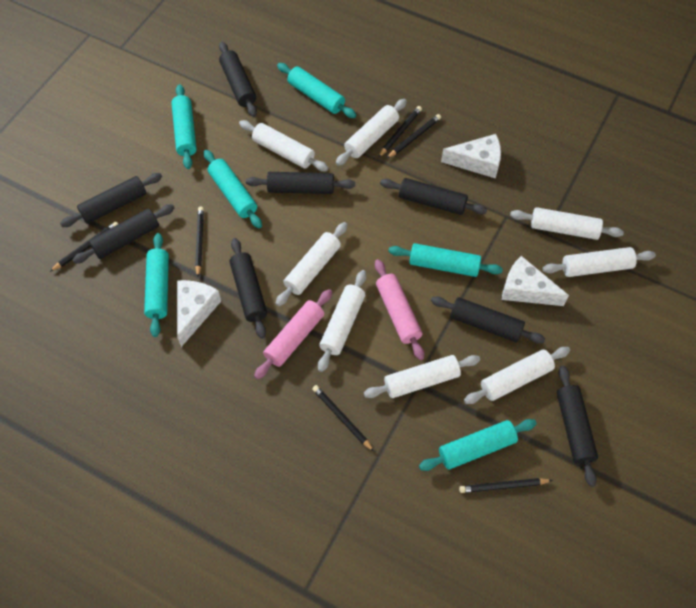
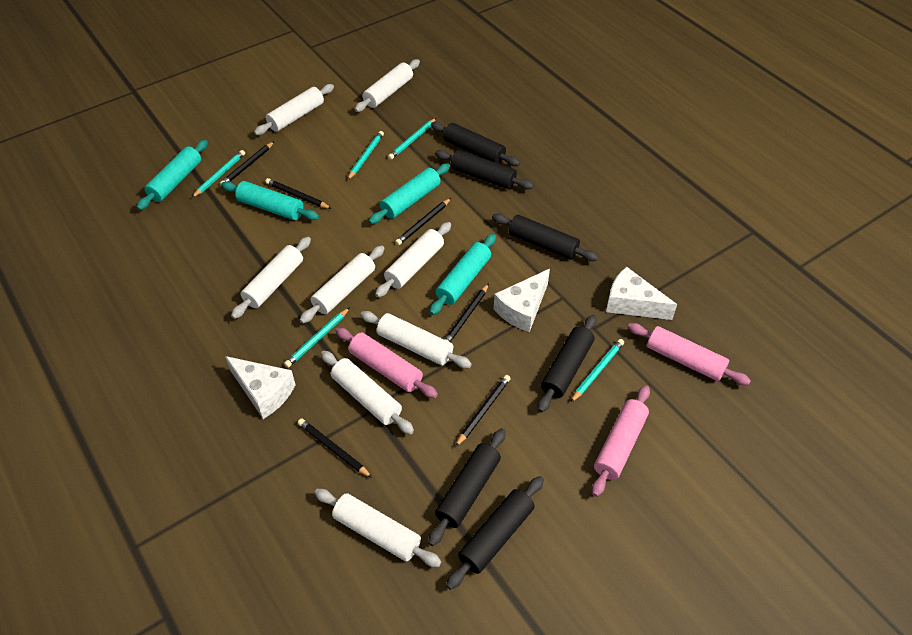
black rolling pin: 8 -> 6
pink rolling pin: 2 -> 3
turquoise pencil: 0 -> 5
turquoise rolling pin: 6 -> 4

